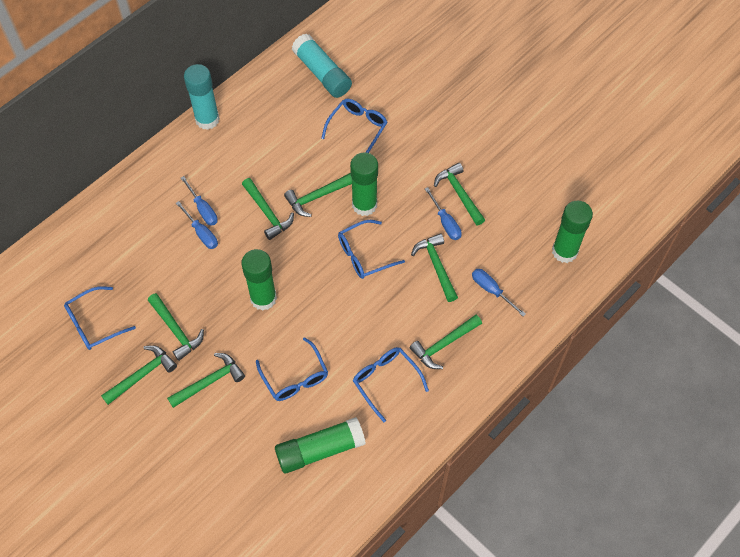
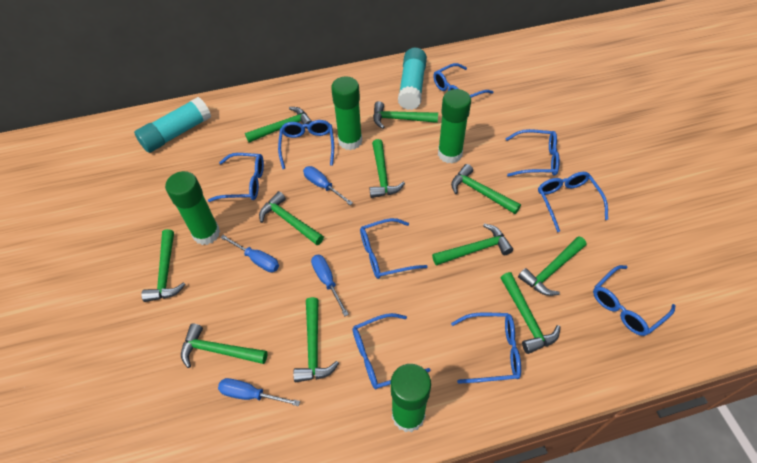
blue glasses: 5 -> 9
green hammer: 8 -> 11

